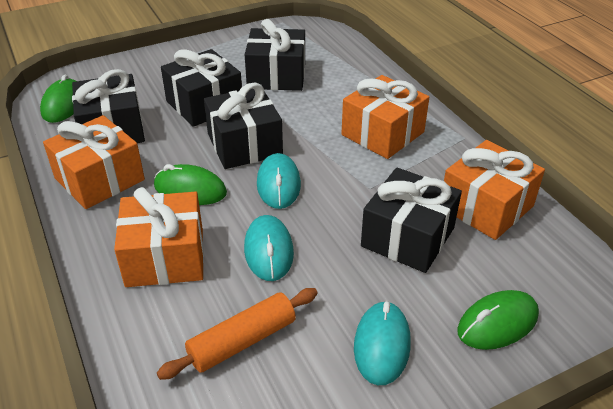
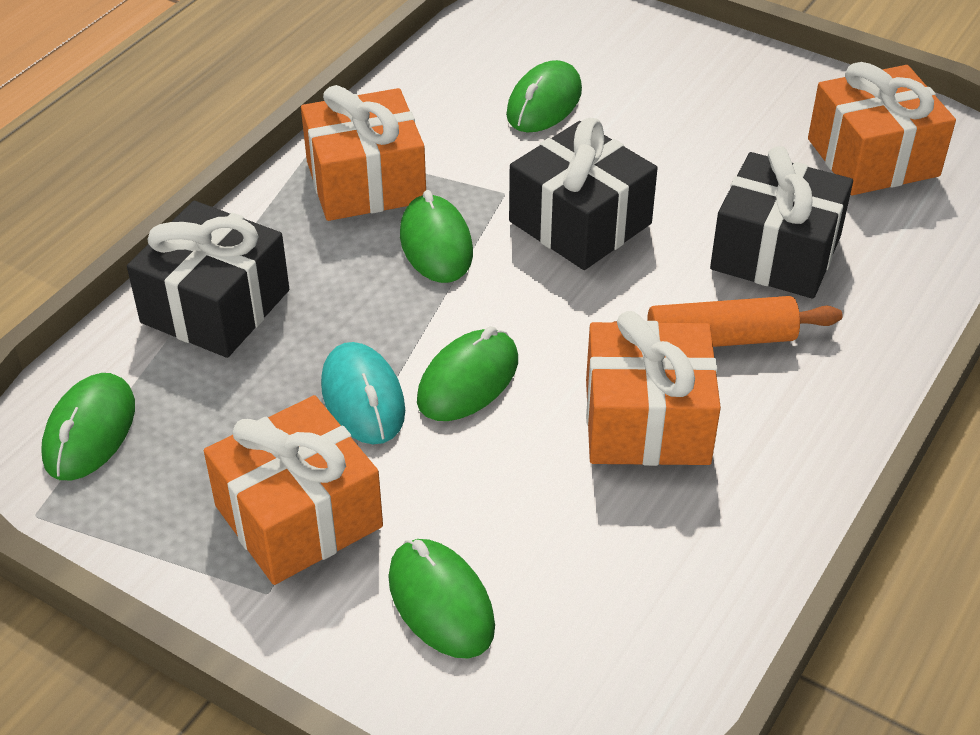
black gift: 5 -> 3
green mouse: 3 -> 5
turquoise mouse: 3 -> 1

